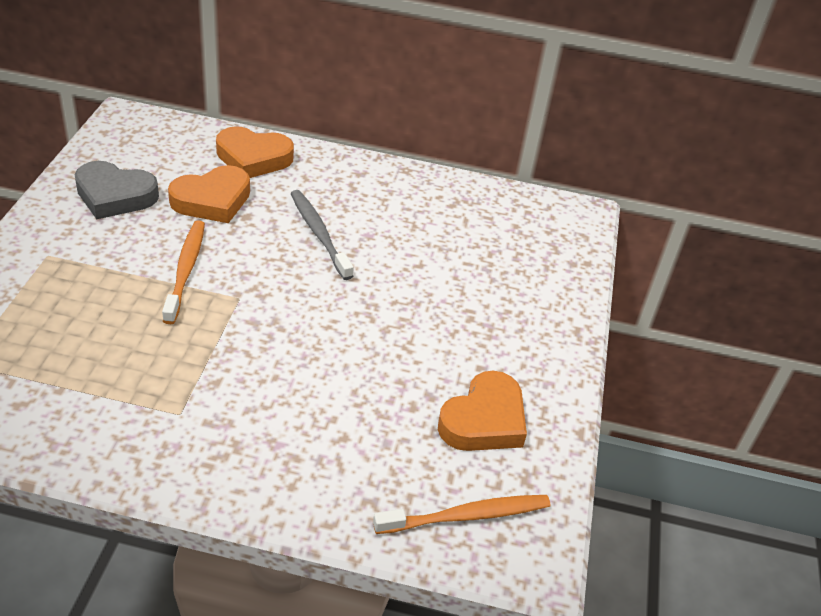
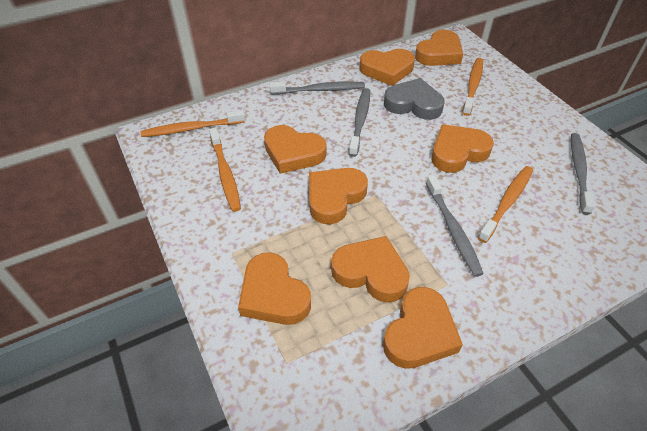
grey toothbrush: 1 -> 4
orange heart: 3 -> 8
orange toothbrush: 2 -> 4

